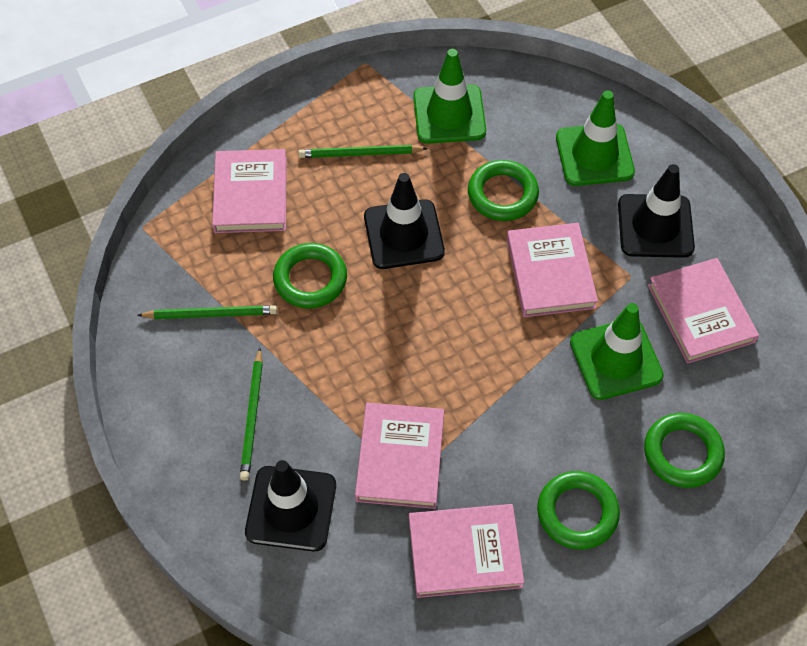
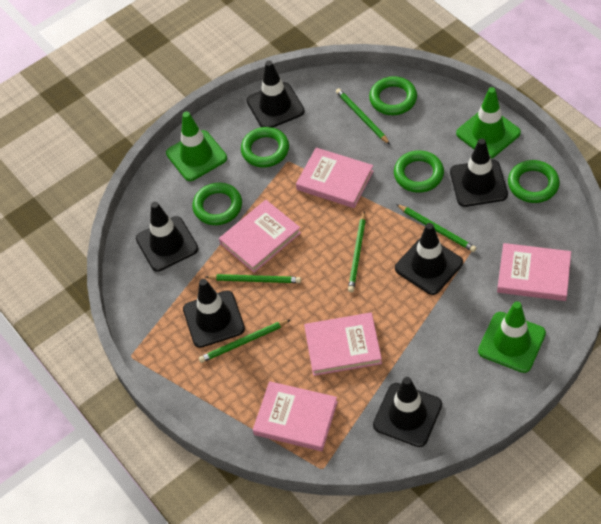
black traffic cone: 3 -> 6
green pencil: 3 -> 5
green ring: 4 -> 5

